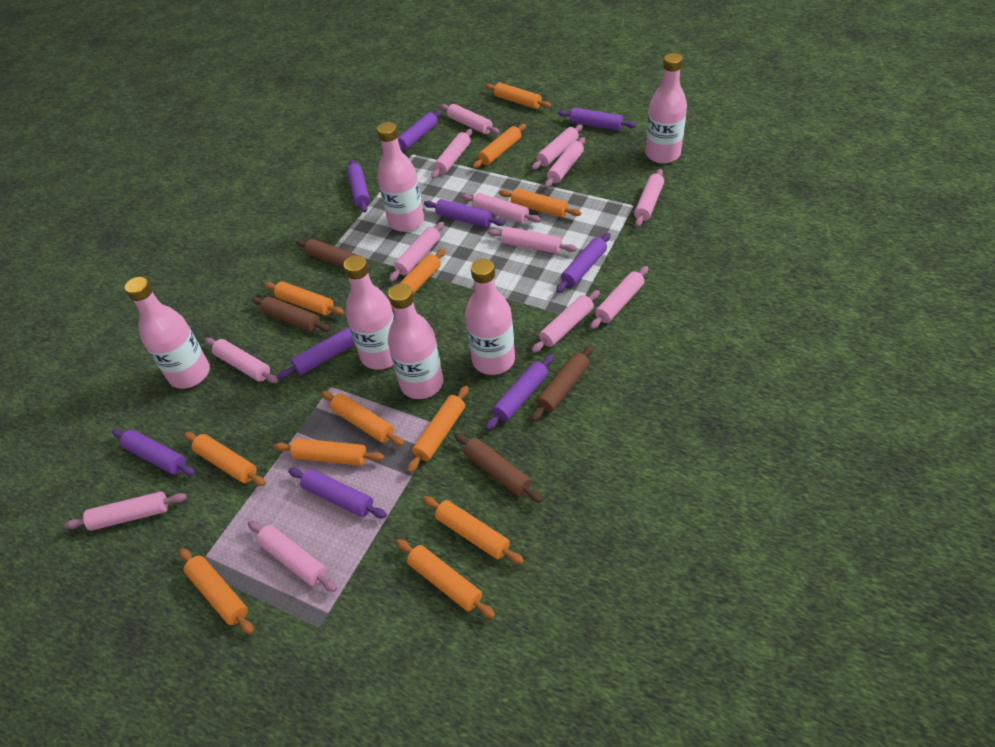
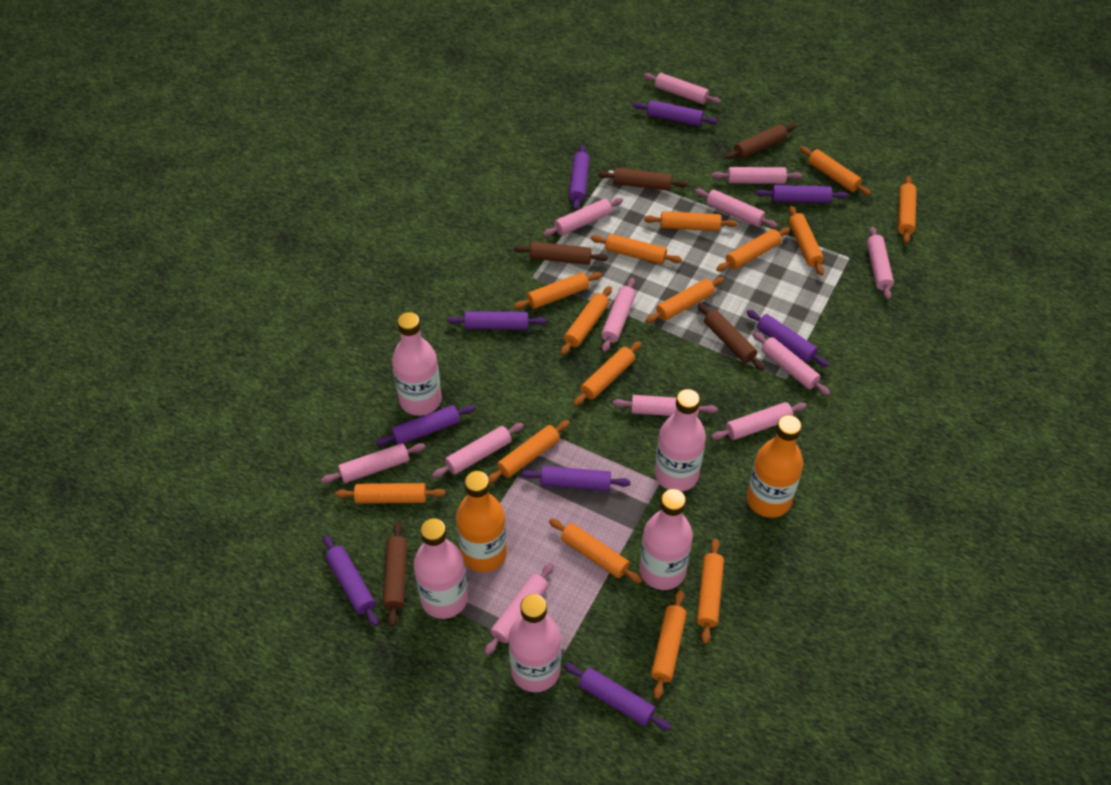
brown rolling pin: 4 -> 5
orange bottle: 0 -> 2
orange rolling pin: 12 -> 15
pink bottle: 6 -> 5
pink rolling pin: 13 -> 12

